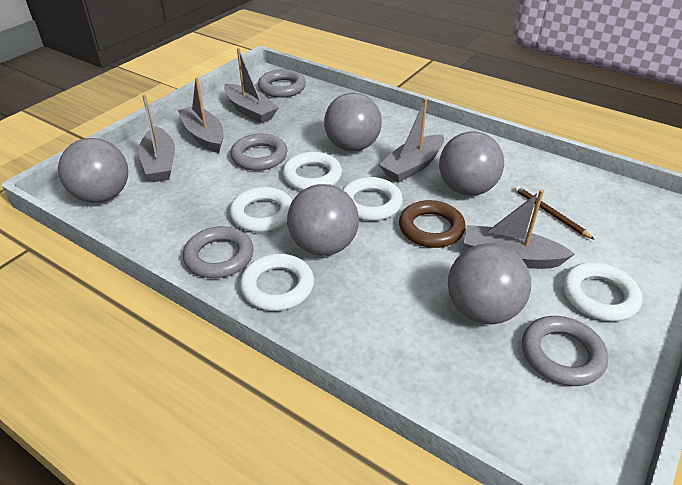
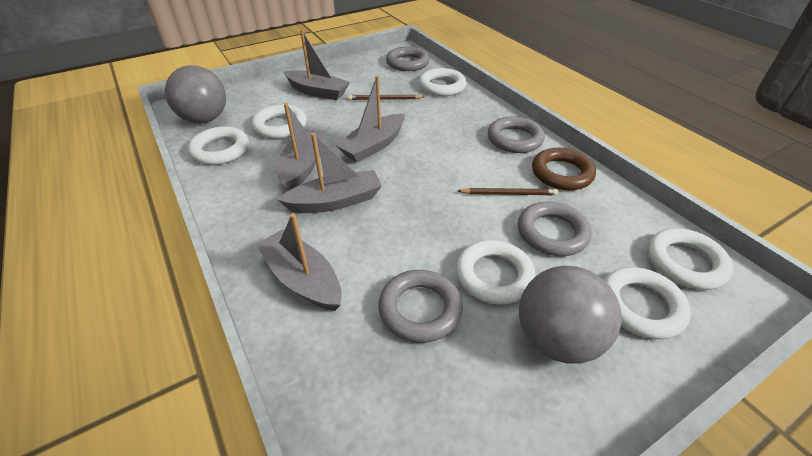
brown pencil: 1 -> 2
grey ball: 5 -> 2
white ring: 5 -> 6

